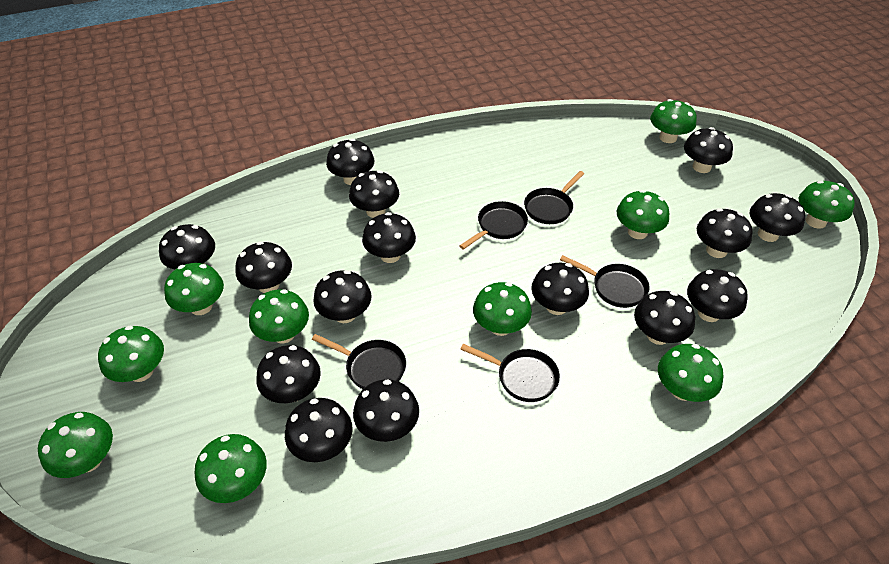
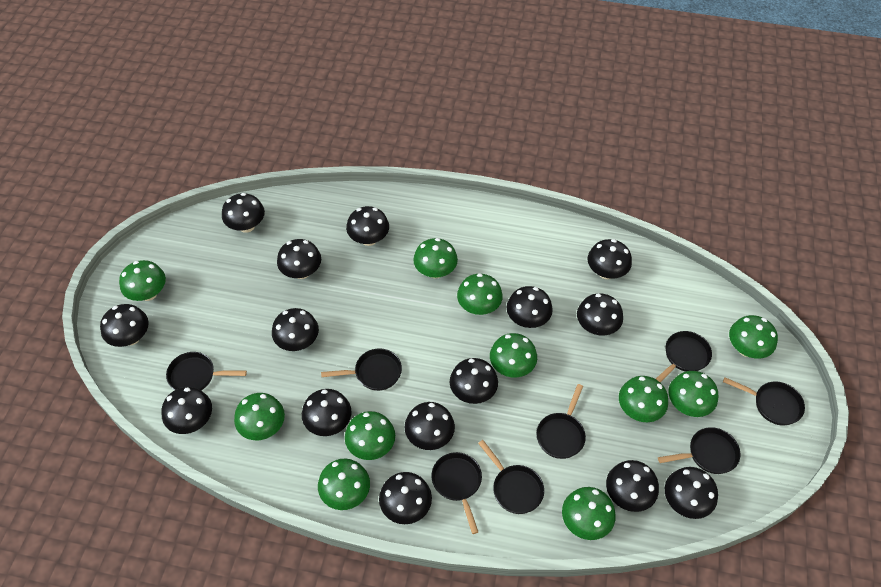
black pan: 5 -> 8
green mushroom: 10 -> 11

